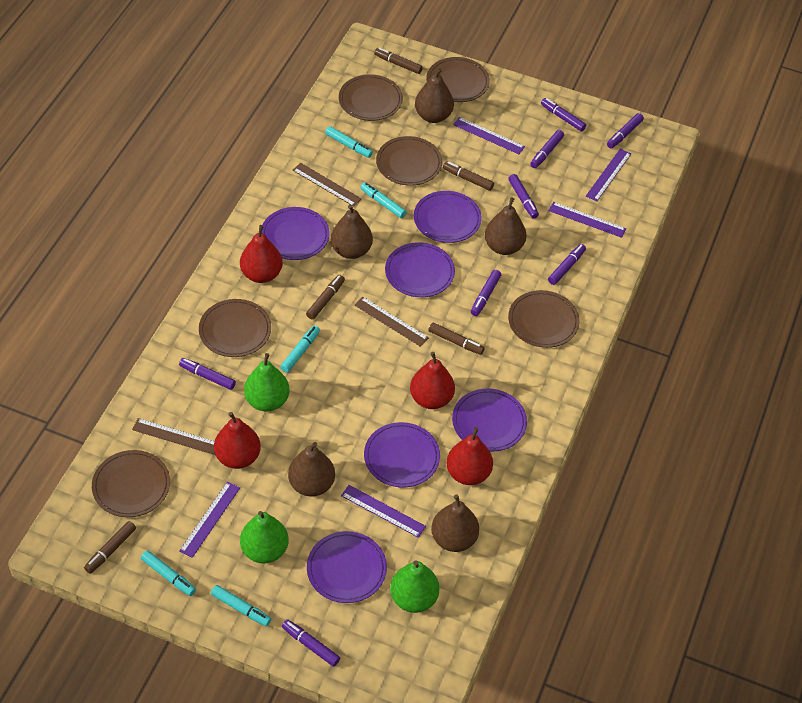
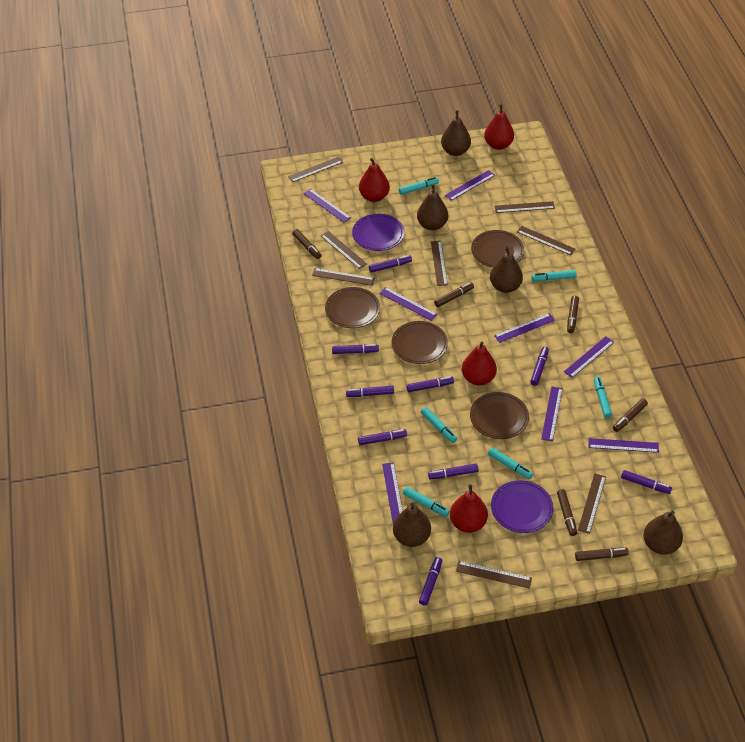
brown marker: 5 -> 6
brown plate: 6 -> 4
brown ruler: 3 -> 8
green pear: 3 -> 0
purple marker: 8 -> 9
purple plate: 6 -> 2
purple ruler: 5 -> 8
turquoise marker: 5 -> 6

